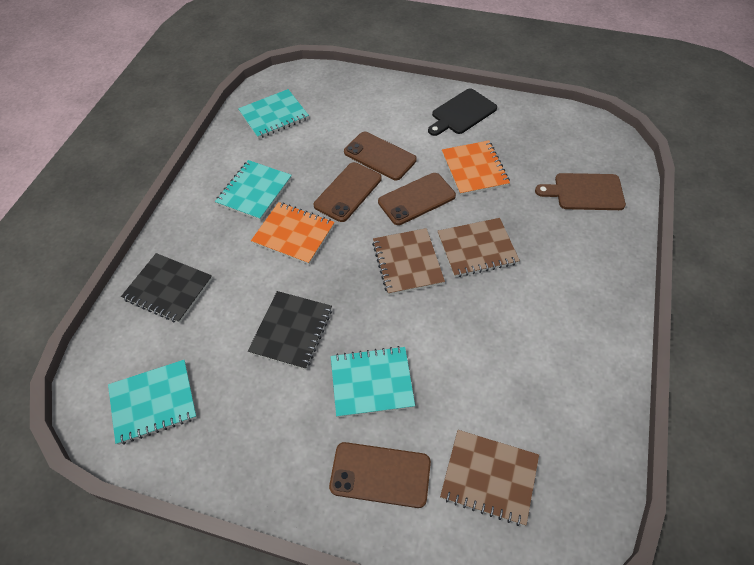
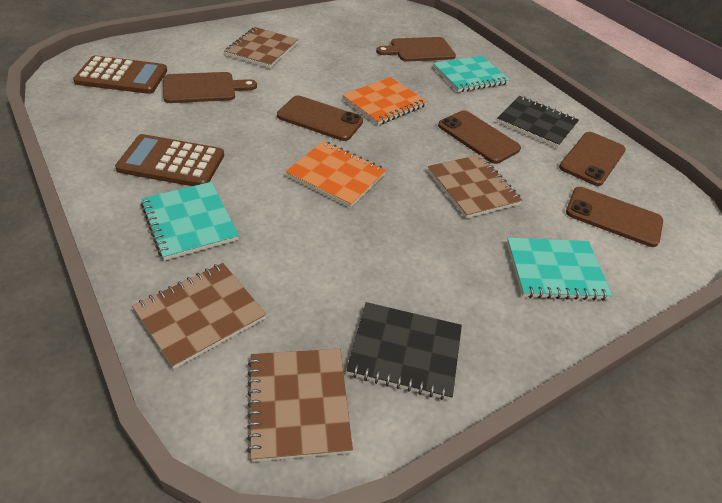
black cutting board: 1 -> 0
brown calculator: 0 -> 2
brown cutting board: 1 -> 2
brown notebook: 3 -> 4
turquoise notebook: 4 -> 3

